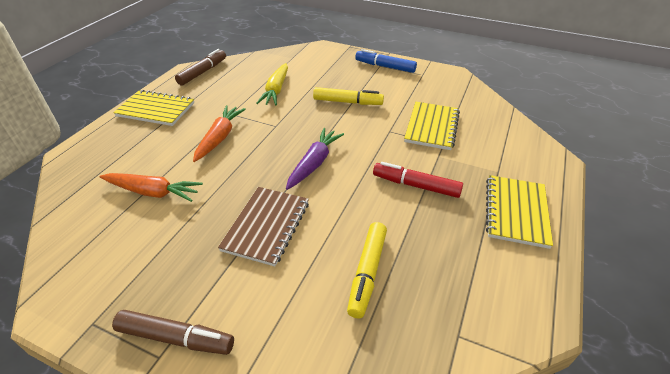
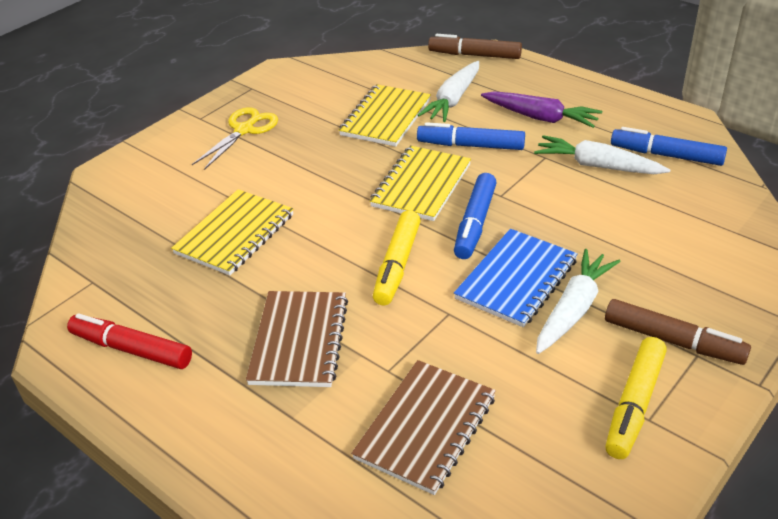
blue marker: 1 -> 3
blue notebook: 0 -> 1
brown notebook: 1 -> 2
orange carrot: 2 -> 0
white carrot: 0 -> 3
yellow carrot: 1 -> 0
yellow scissors: 0 -> 1

